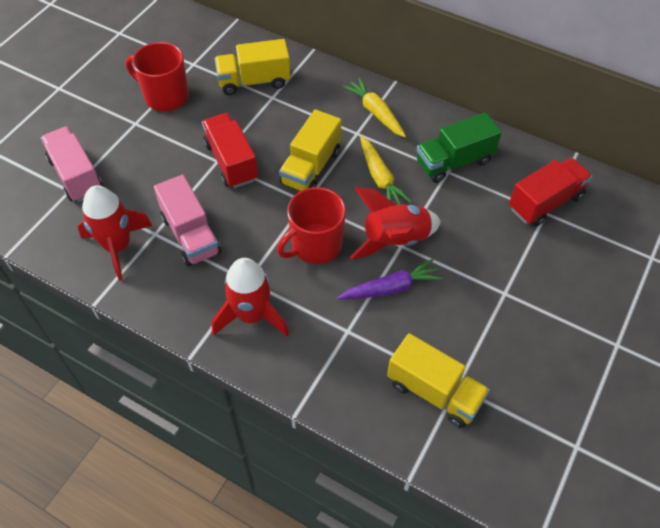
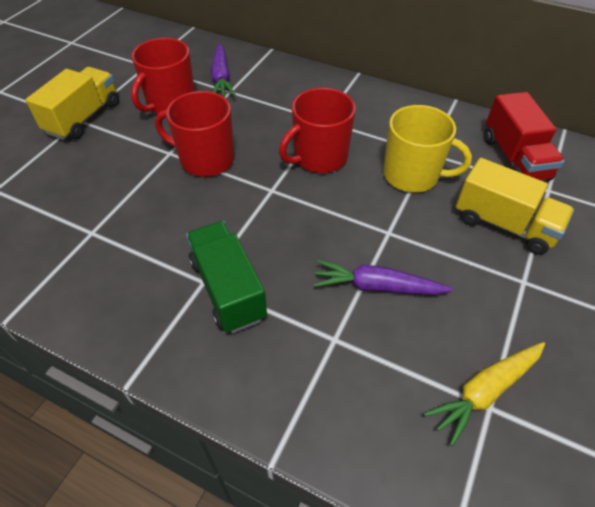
pink truck: 2 -> 0
purple carrot: 1 -> 2
red mug: 2 -> 3
red rocket: 3 -> 0
red truck: 2 -> 1
yellow carrot: 2 -> 1
yellow mug: 0 -> 1
yellow truck: 3 -> 2

